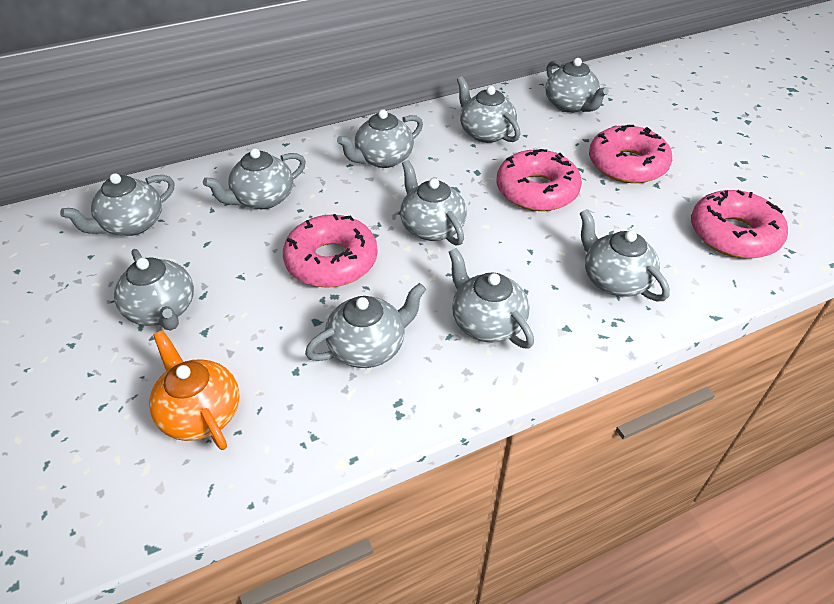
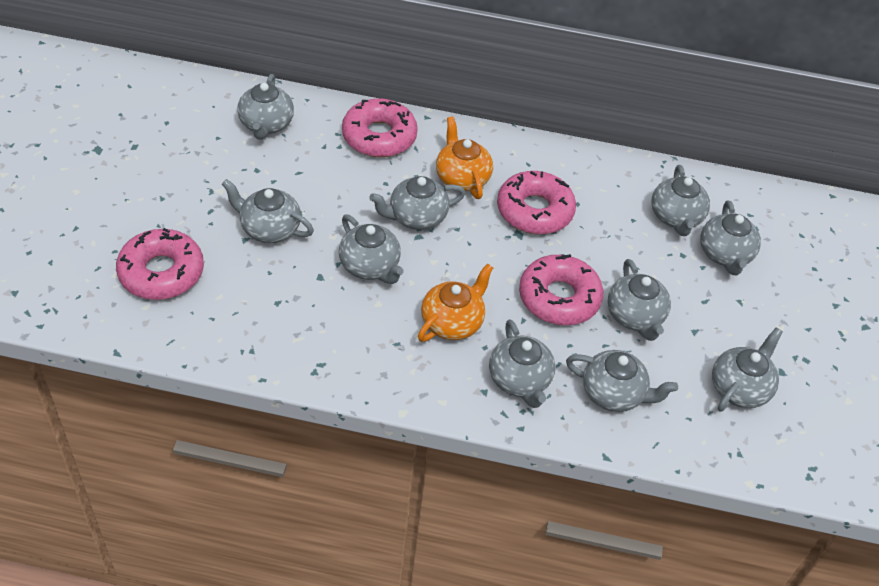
orange teapot: 1 -> 2

